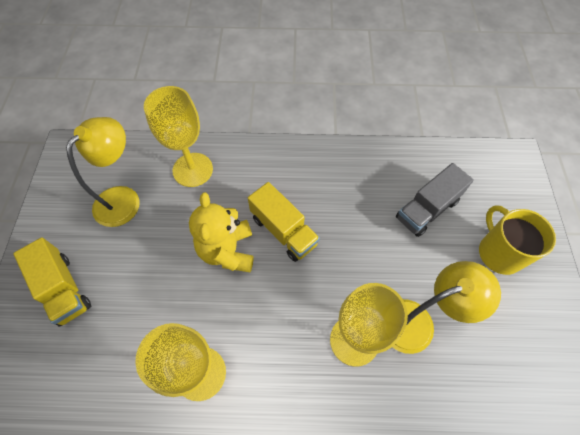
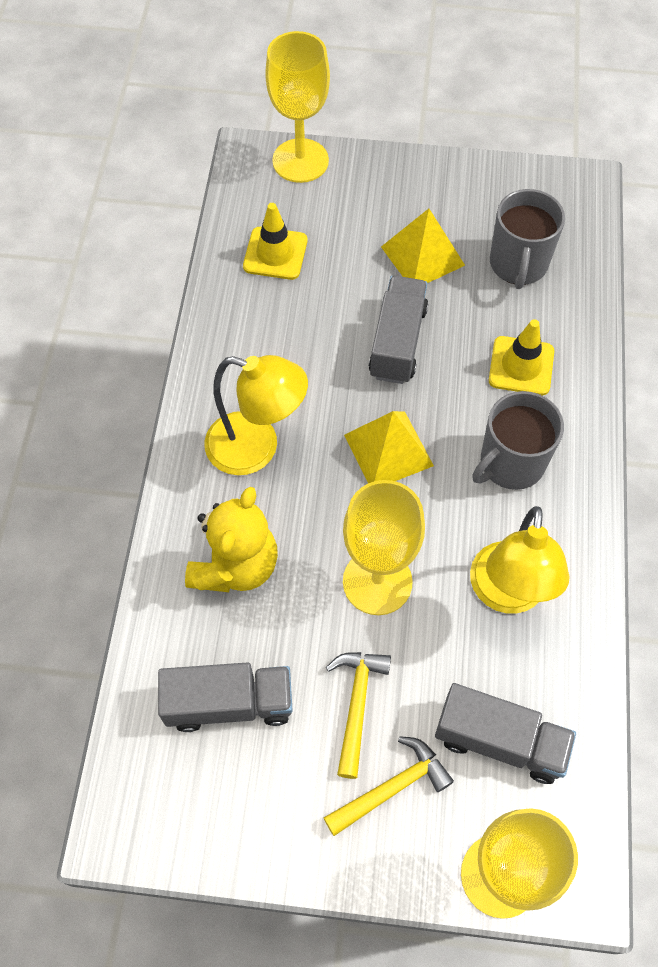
grey mug: 0 -> 2
grey truck: 1 -> 3
yellow hammer: 0 -> 2
yellow mug: 1 -> 0
yellow pyramid: 0 -> 2
yellow traffic cone: 0 -> 2
yellow truck: 2 -> 0

